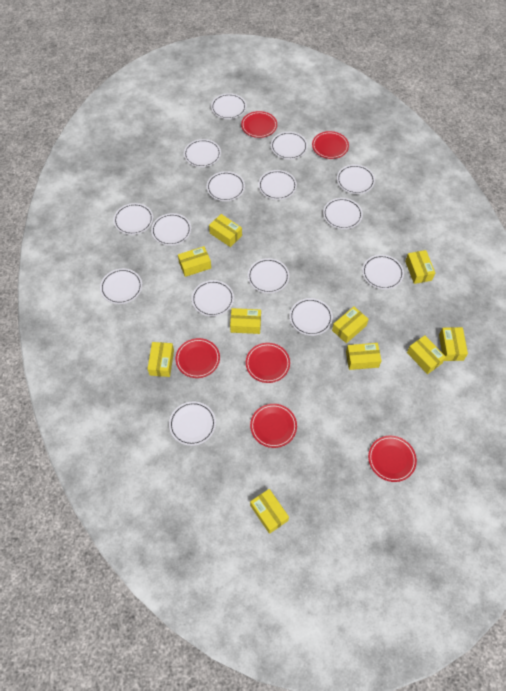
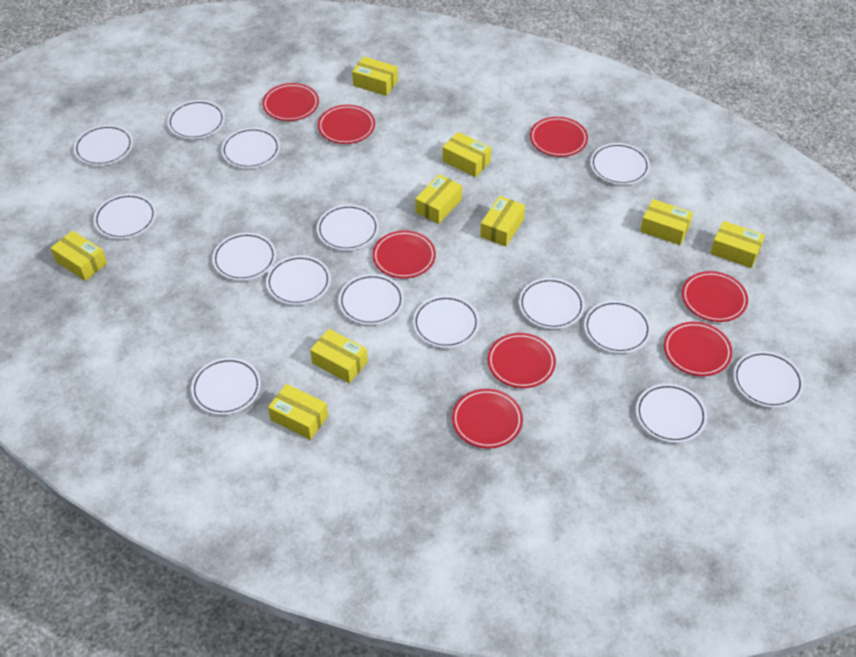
red plate: 6 -> 8
yellow box: 10 -> 9

